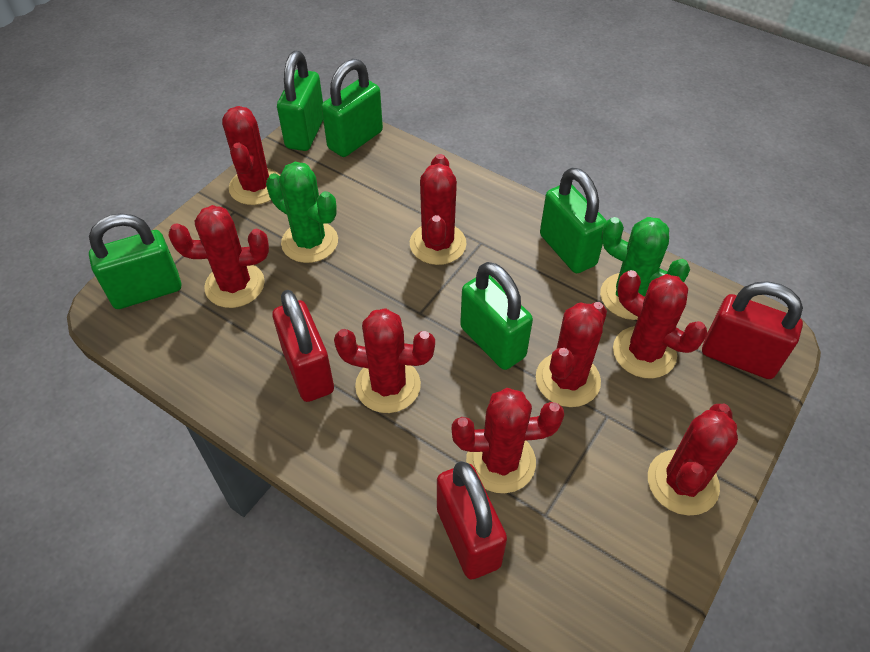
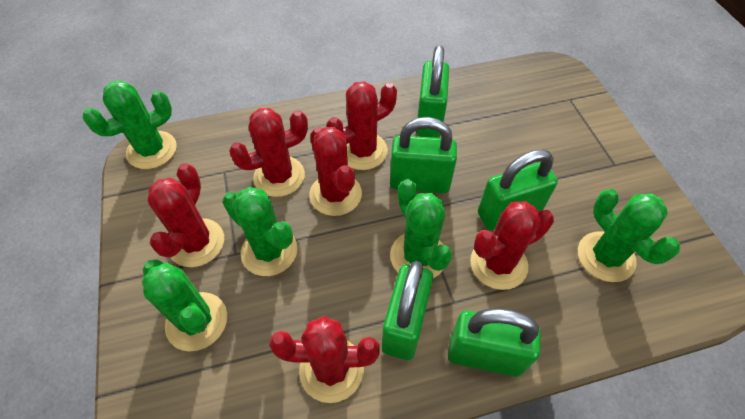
green cactus: 2 -> 5
red cactus: 8 -> 6
red padlock: 3 -> 0

